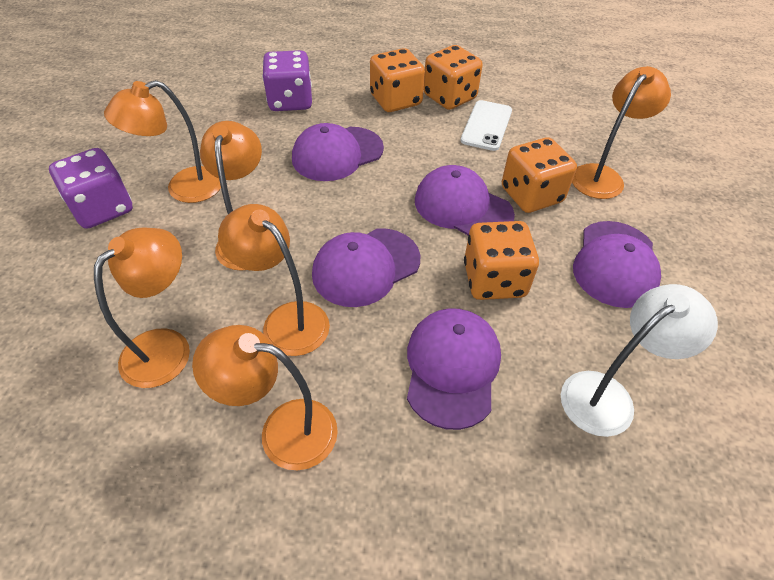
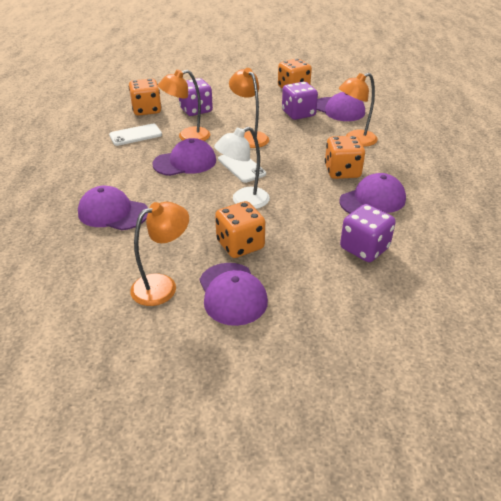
orange lamp: 6 -> 4
purple dice: 2 -> 3
white phone: 1 -> 2

